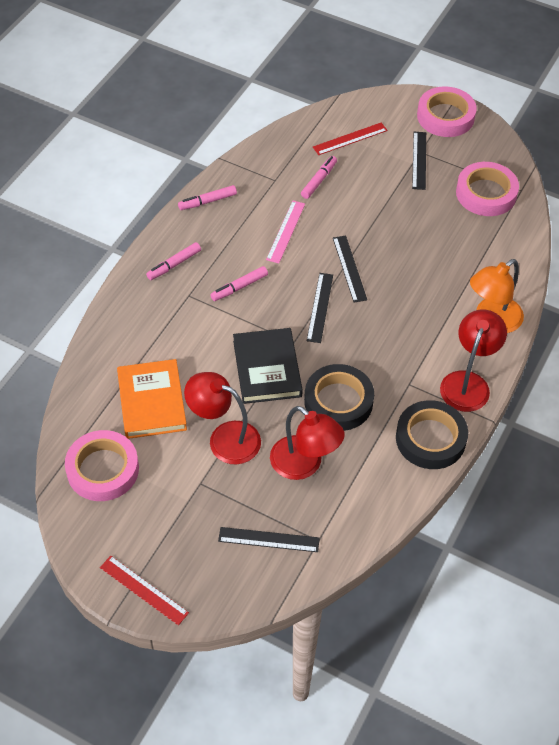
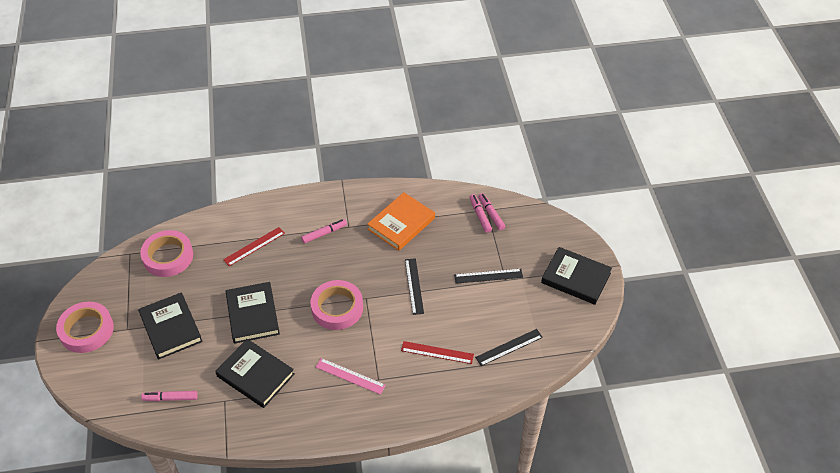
black book: 1 -> 4
black ruler: 4 -> 3
black tape: 2 -> 0
orange lamp: 1 -> 0
red lamp: 3 -> 0

